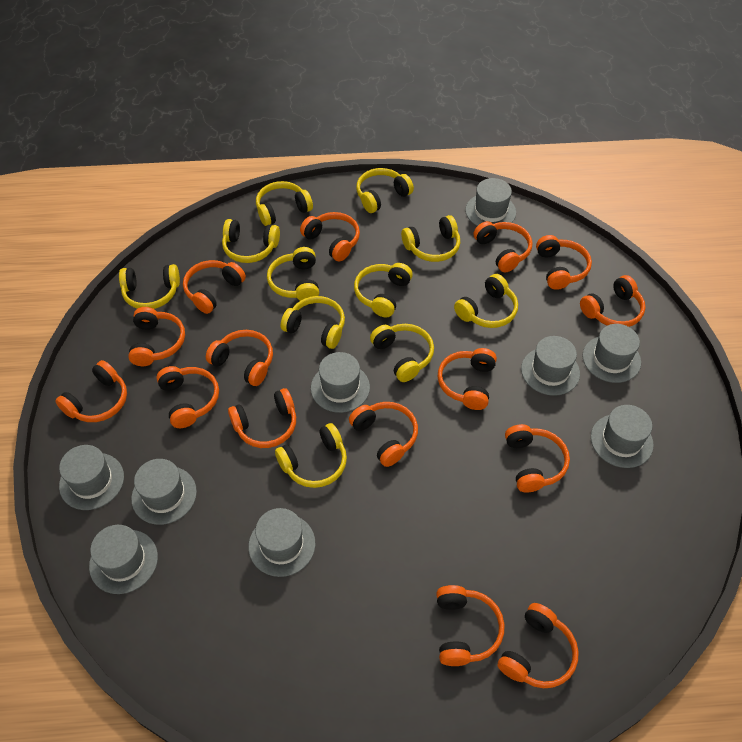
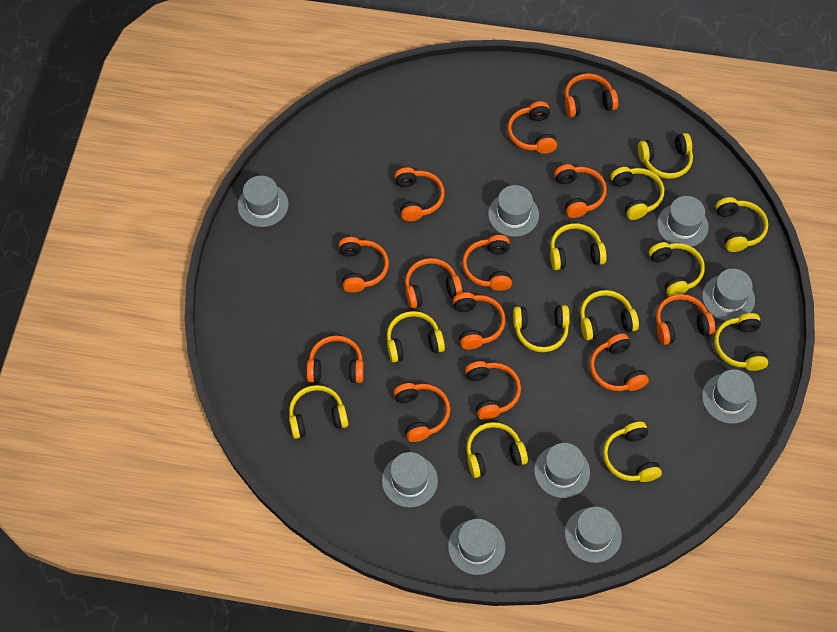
orange headphones: 15 -> 13
yellow headphones: 11 -> 12

